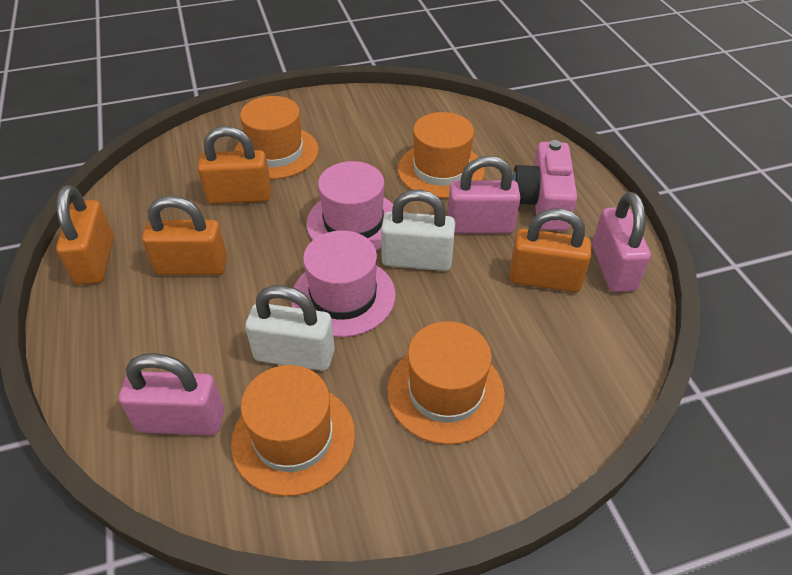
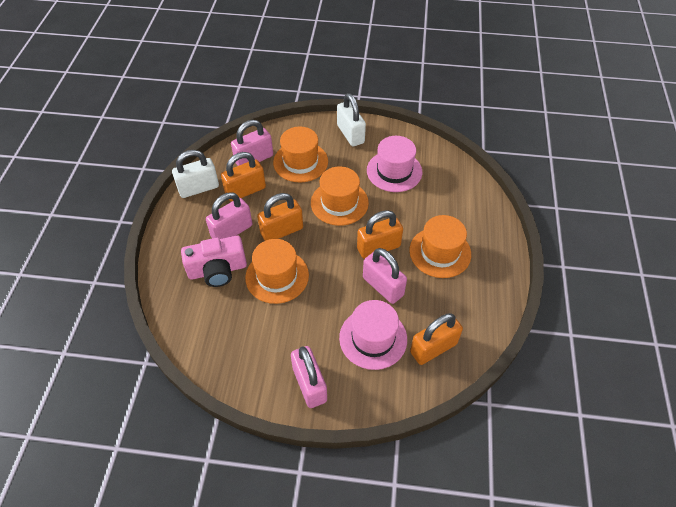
pink padlock: 3 -> 4

